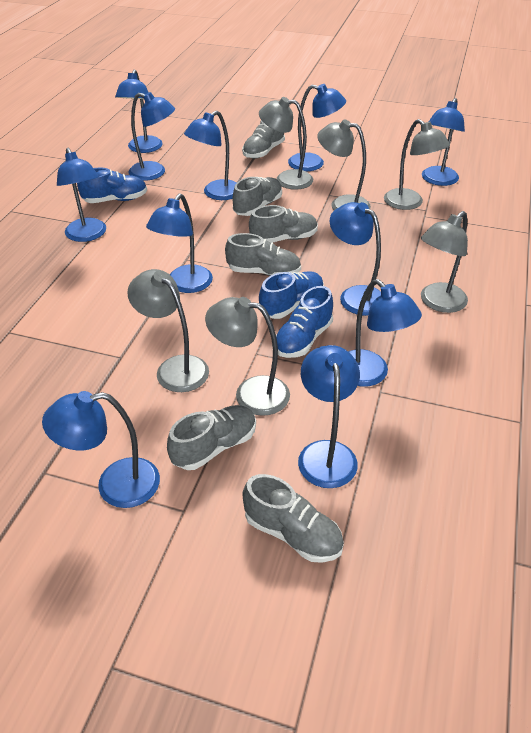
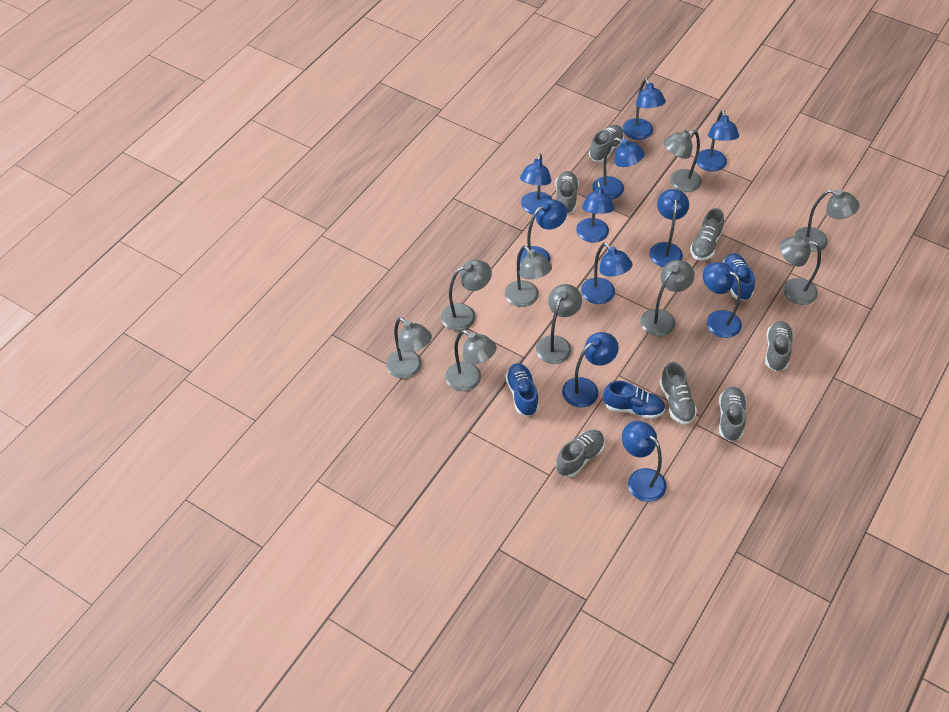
grey lamp: 6 -> 9
grey shoe: 6 -> 7

